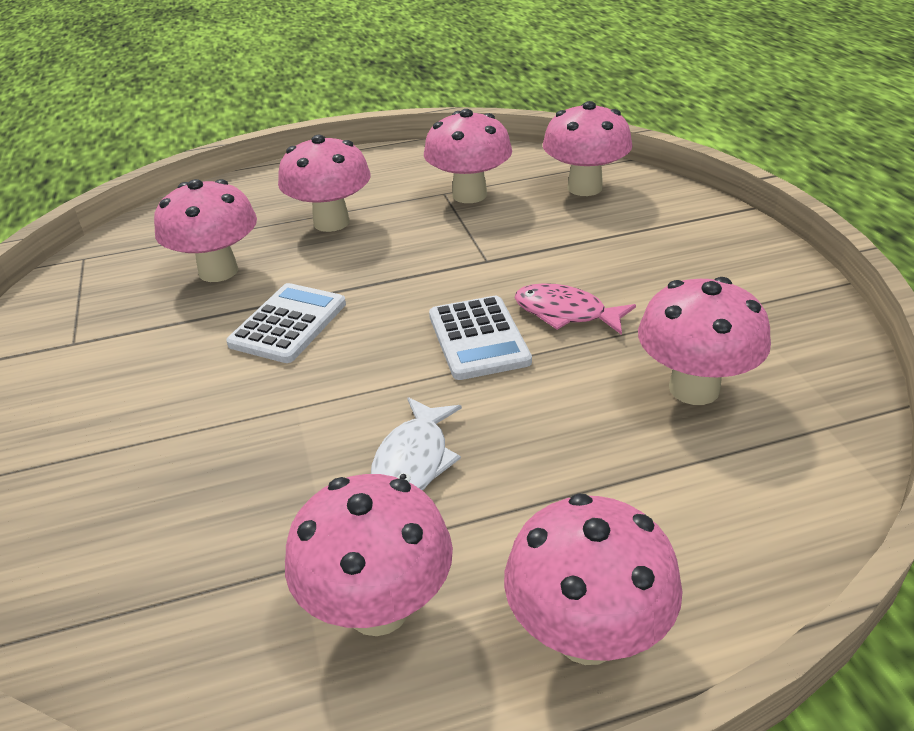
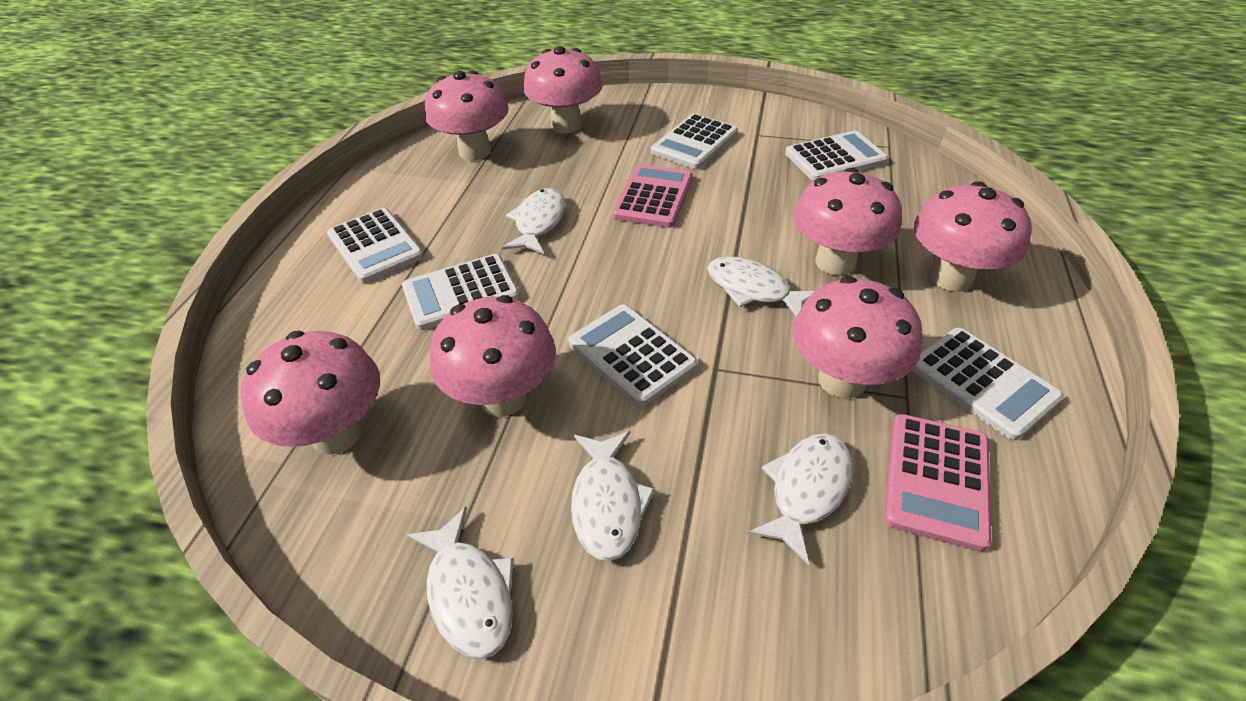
pink calculator: 0 -> 2
pink fish: 1 -> 0
white calculator: 2 -> 6
white fish: 1 -> 5

